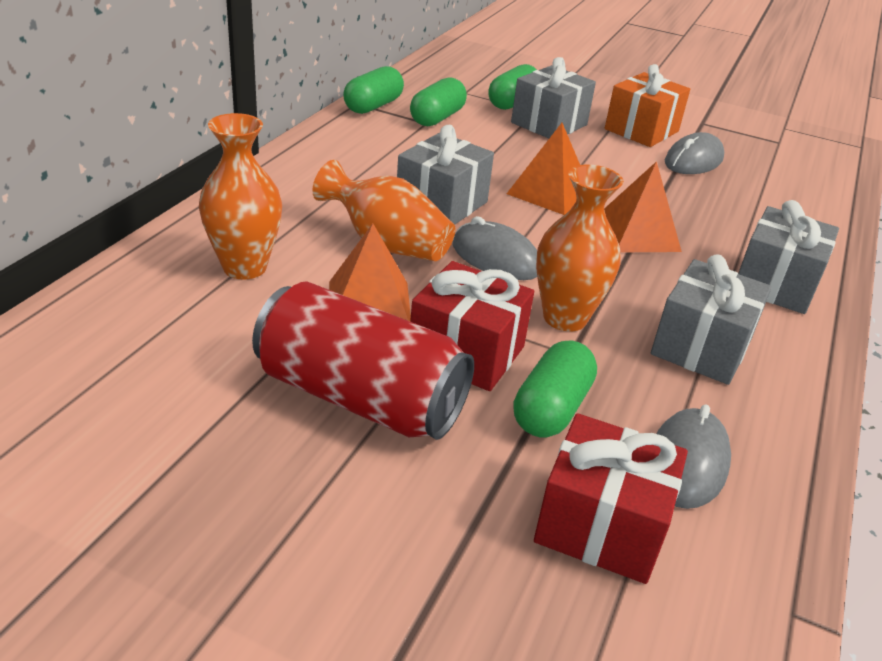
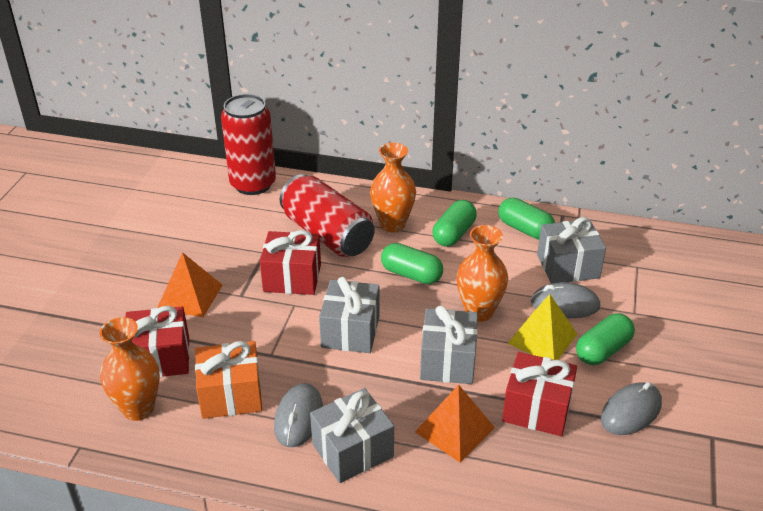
orange pyramid: 3 -> 2
red can: 1 -> 2
red gift: 2 -> 3
yellow pyramid: 0 -> 1

